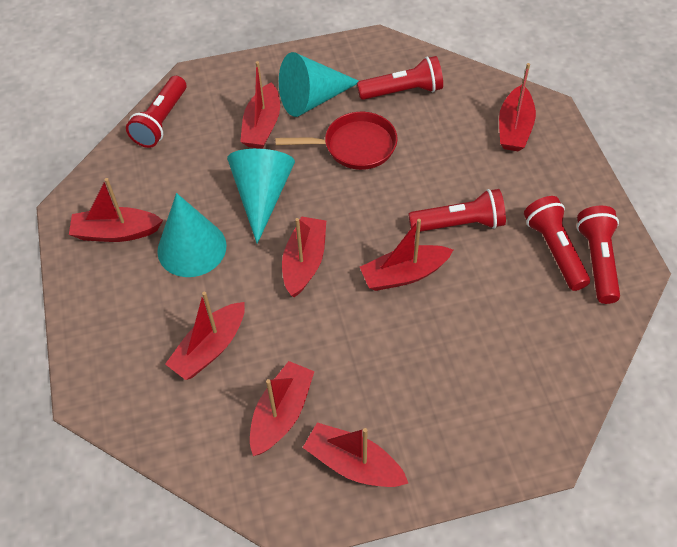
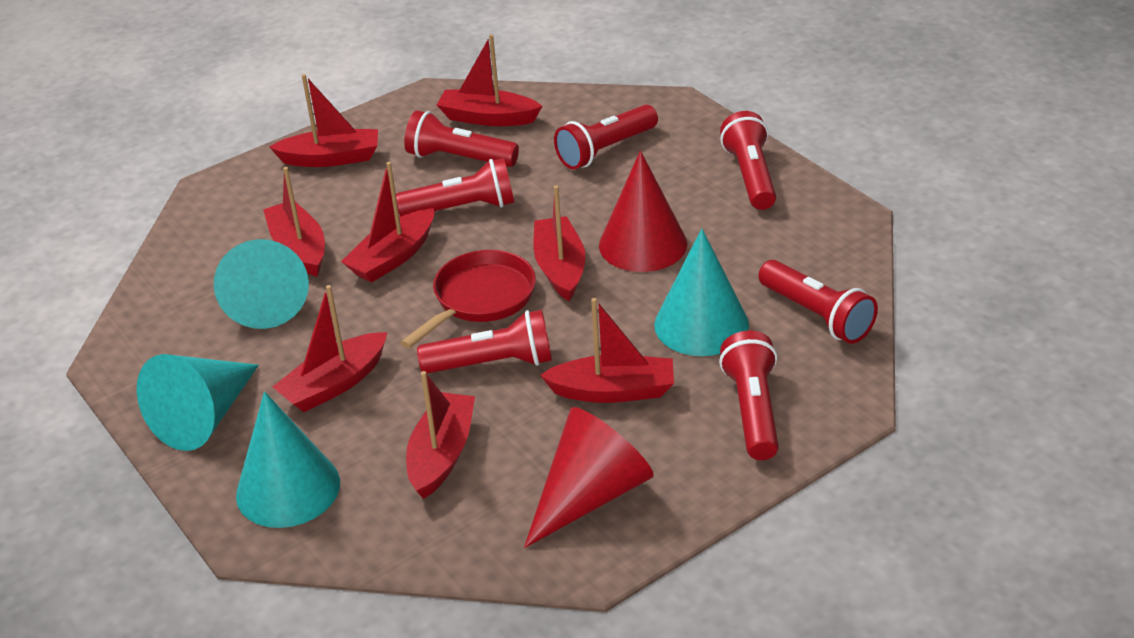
red cone: 0 -> 2
red flashlight: 5 -> 7
turquoise cone: 3 -> 4

